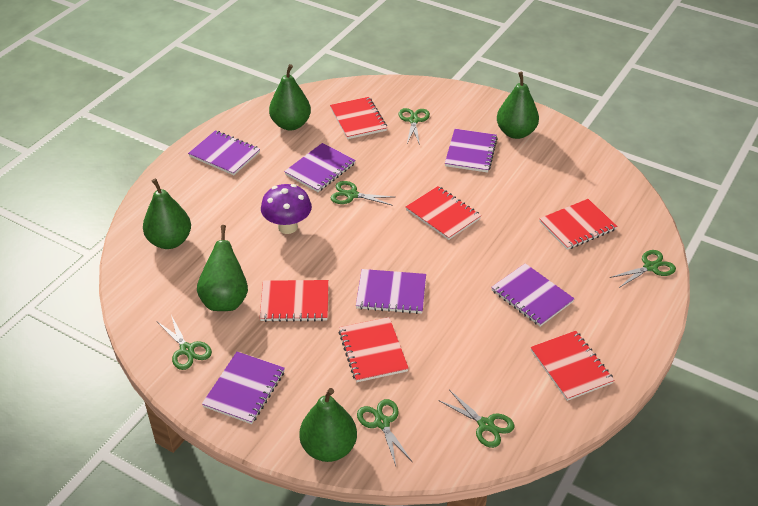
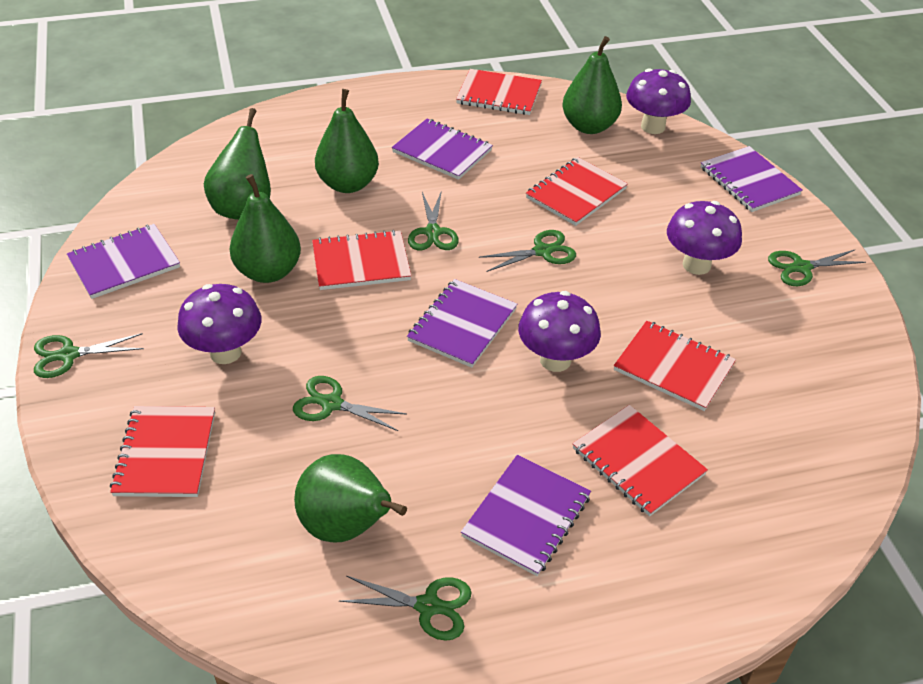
purple mushroom: 1 -> 4
purple notebook: 6 -> 5

